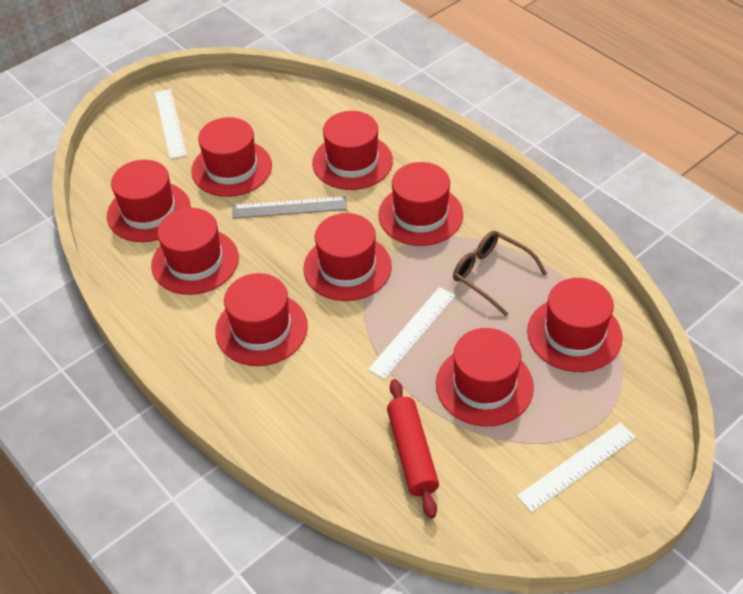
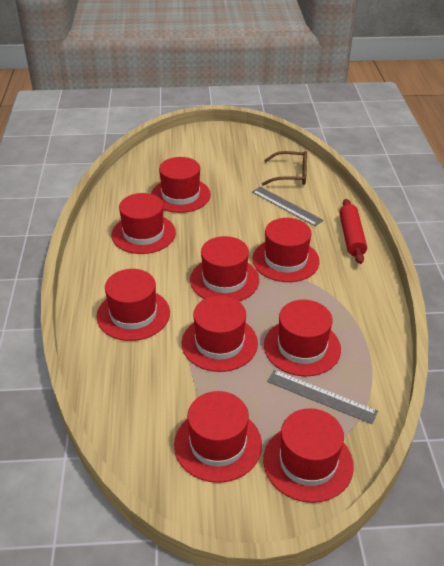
grey ruler: 1 -> 2
white ruler: 3 -> 0

